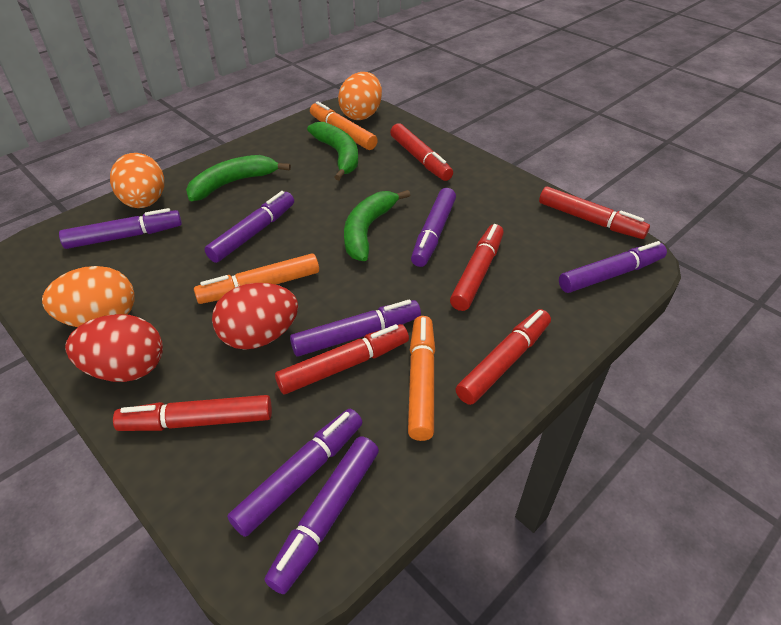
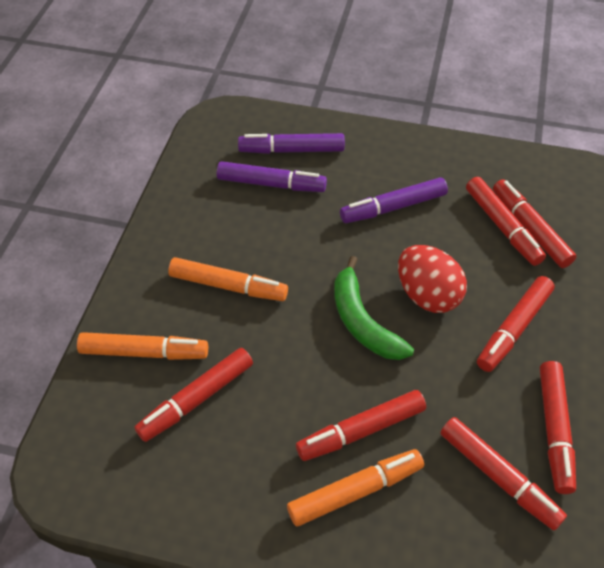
green banana: 3 -> 1
orange egg: 3 -> 0
purple marker: 7 -> 3
red egg: 2 -> 1
red marker: 6 -> 7

